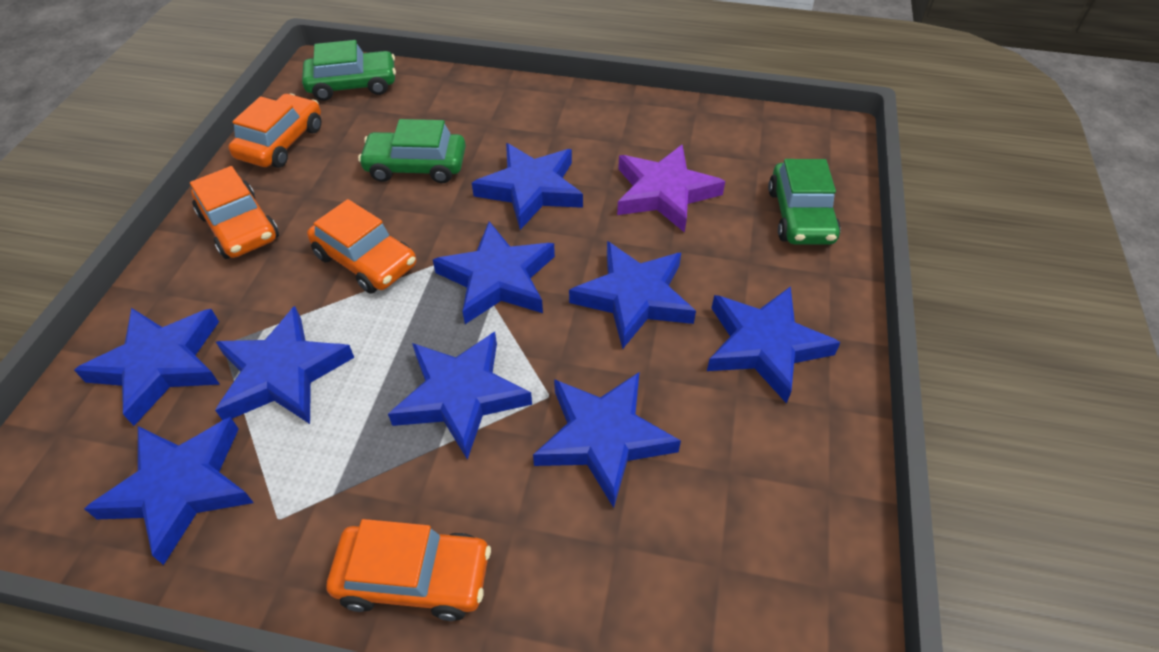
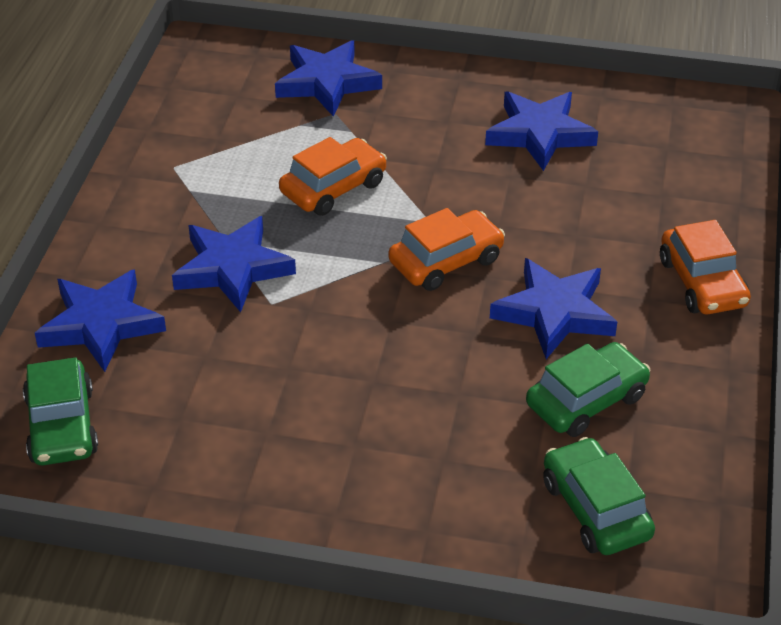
blue star: 9 -> 5
orange car: 4 -> 3
purple star: 1 -> 0

